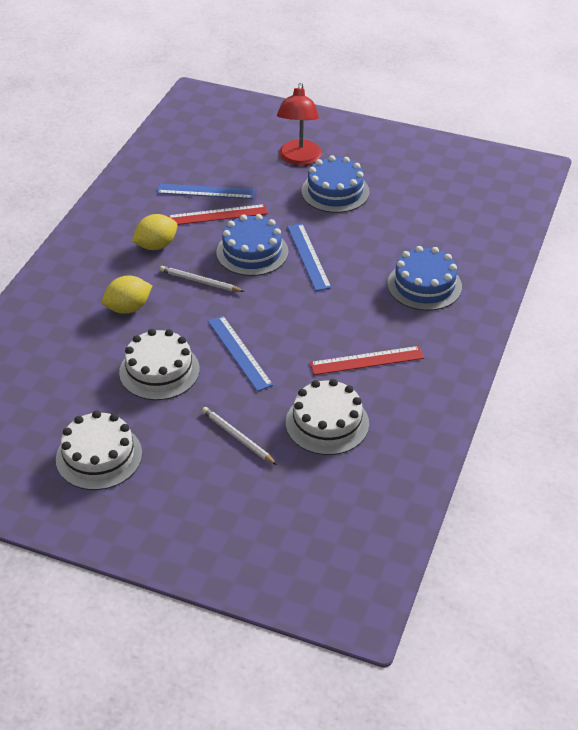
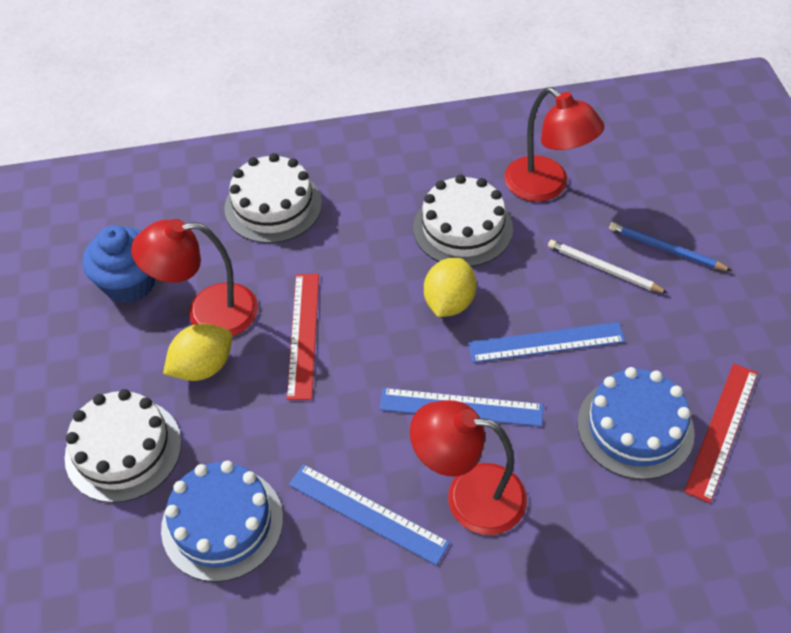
blue cake: 3 -> 2
blue cupcake: 0 -> 1
blue pencil: 0 -> 1
red lamp: 1 -> 3
white pencil: 2 -> 1

